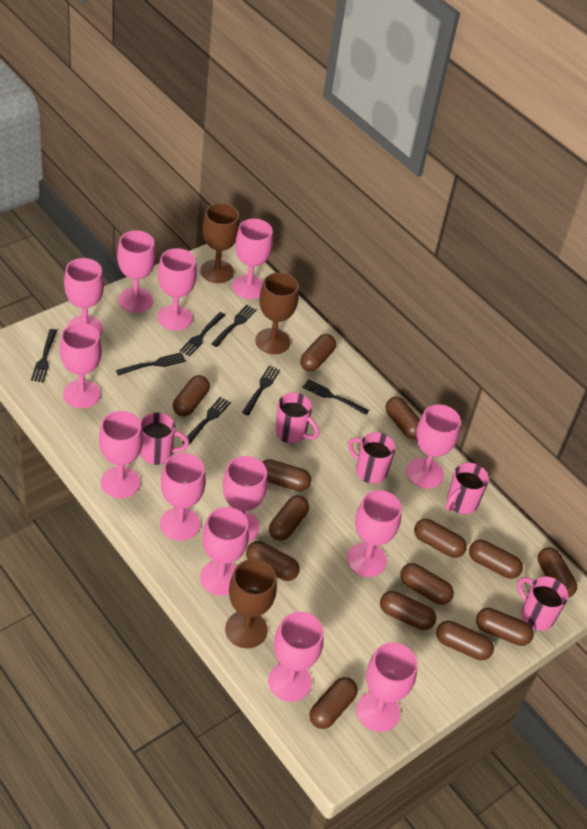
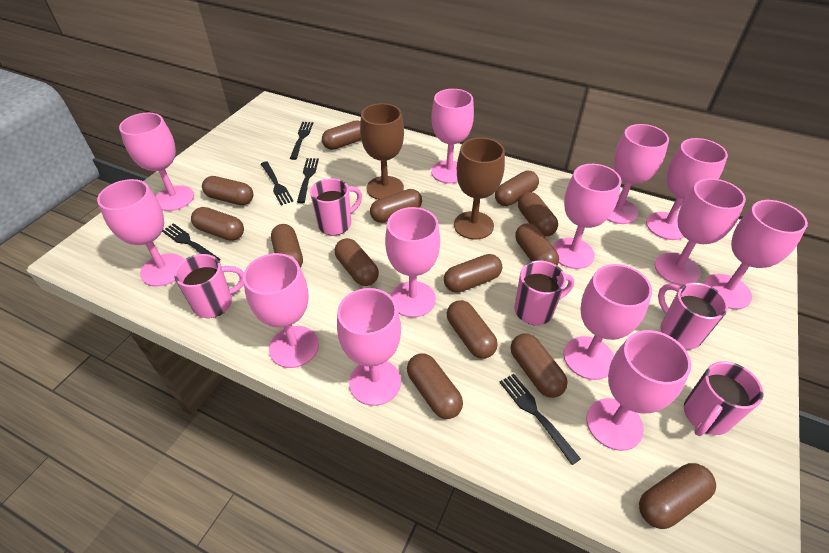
black fork: 7 -> 5
brown goblet: 3 -> 2

